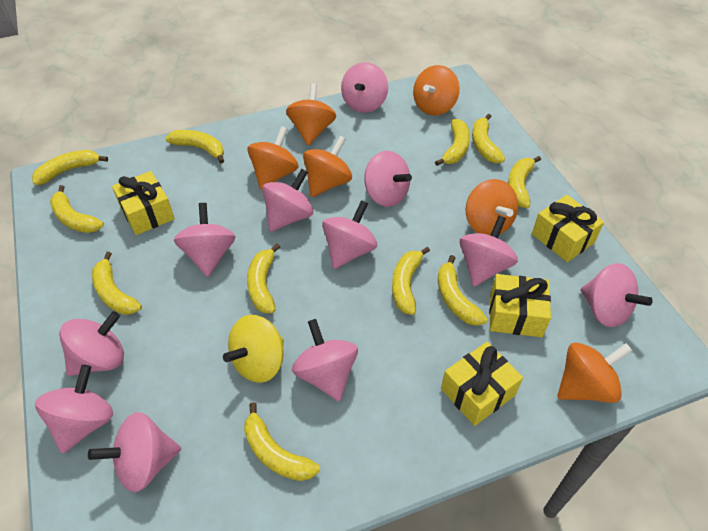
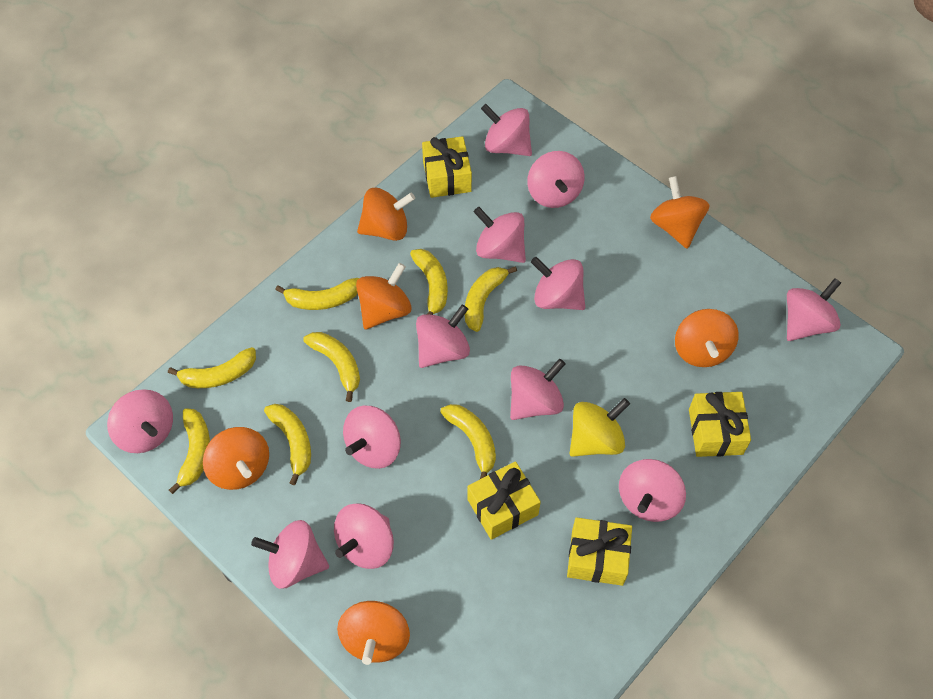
pink spinning top: 11 -> 12
yellow banana: 11 -> 8

